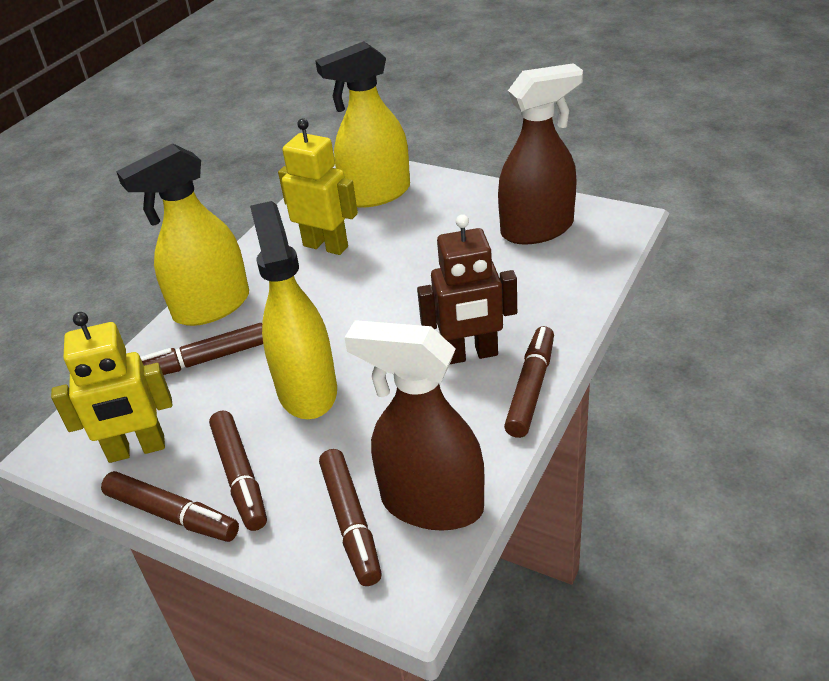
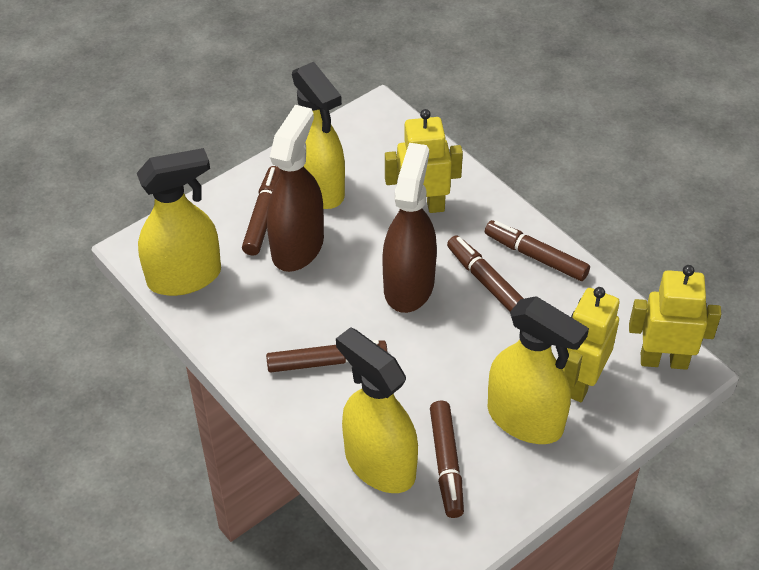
brown robot: 1 -> 0
yellow robot: 2 -> 3
yellow spray bottle: 3 -> 4

